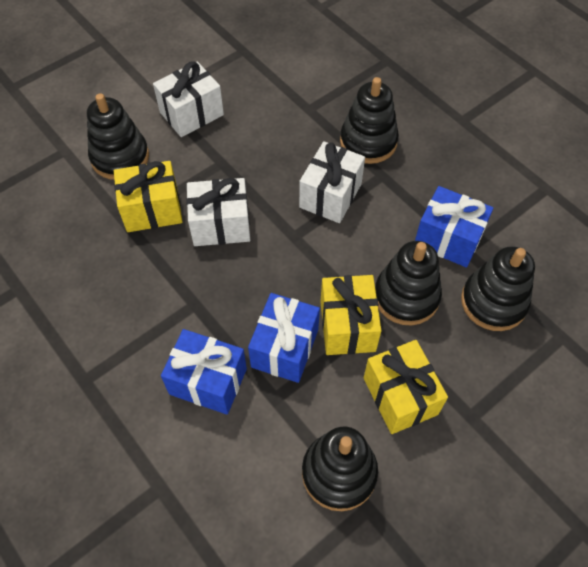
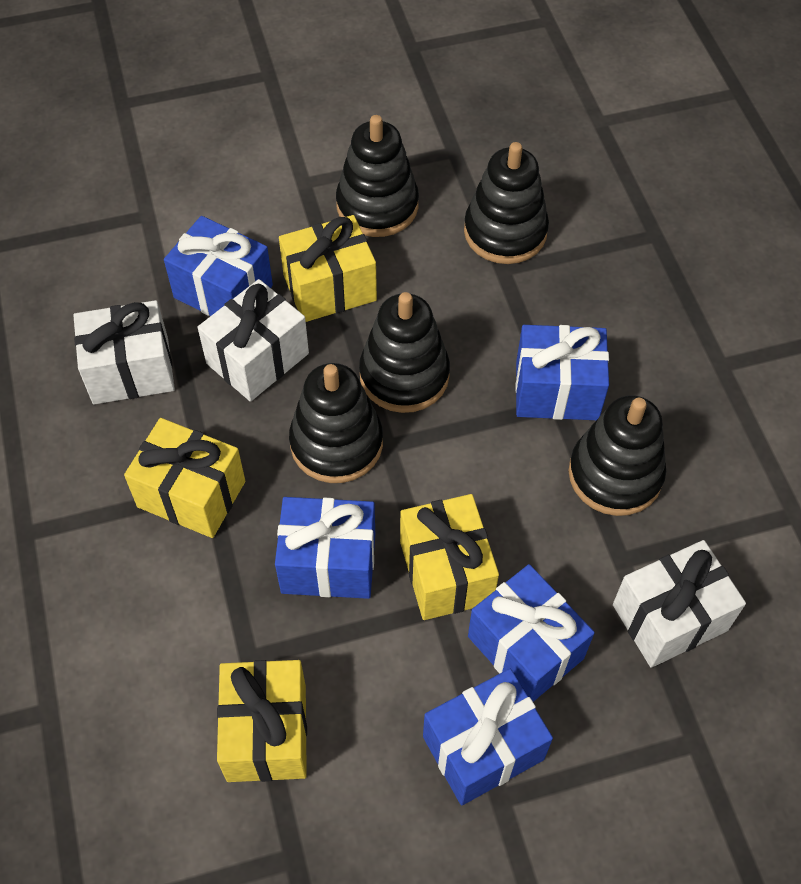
blue gift: 3 -> 5
yellow gift: 3 -> 4

